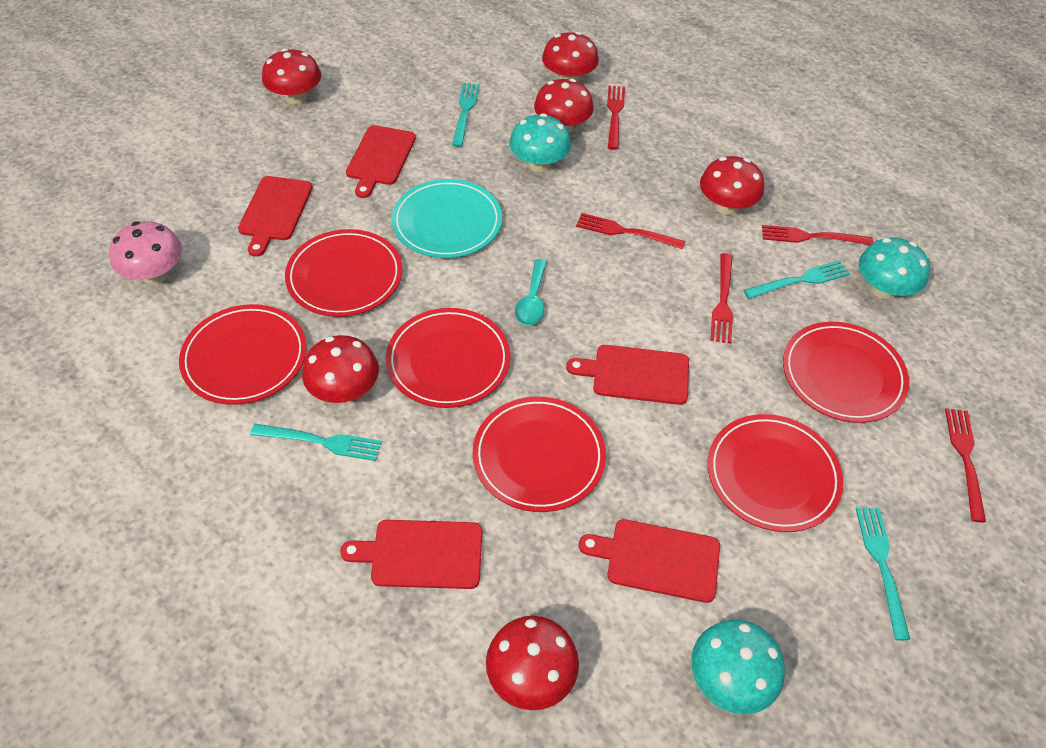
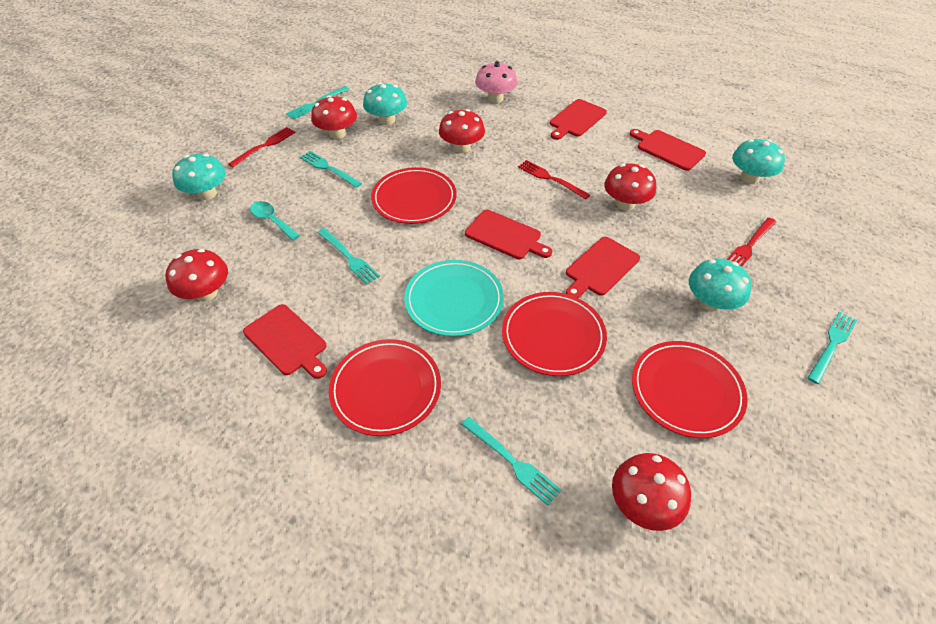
red fork: 5 -> 3
red mushroom: 6 -> 5
red plate: 6 -> 4
turquoise fork: 4 -> 5
turquoise mushroom: 3 -> 4

